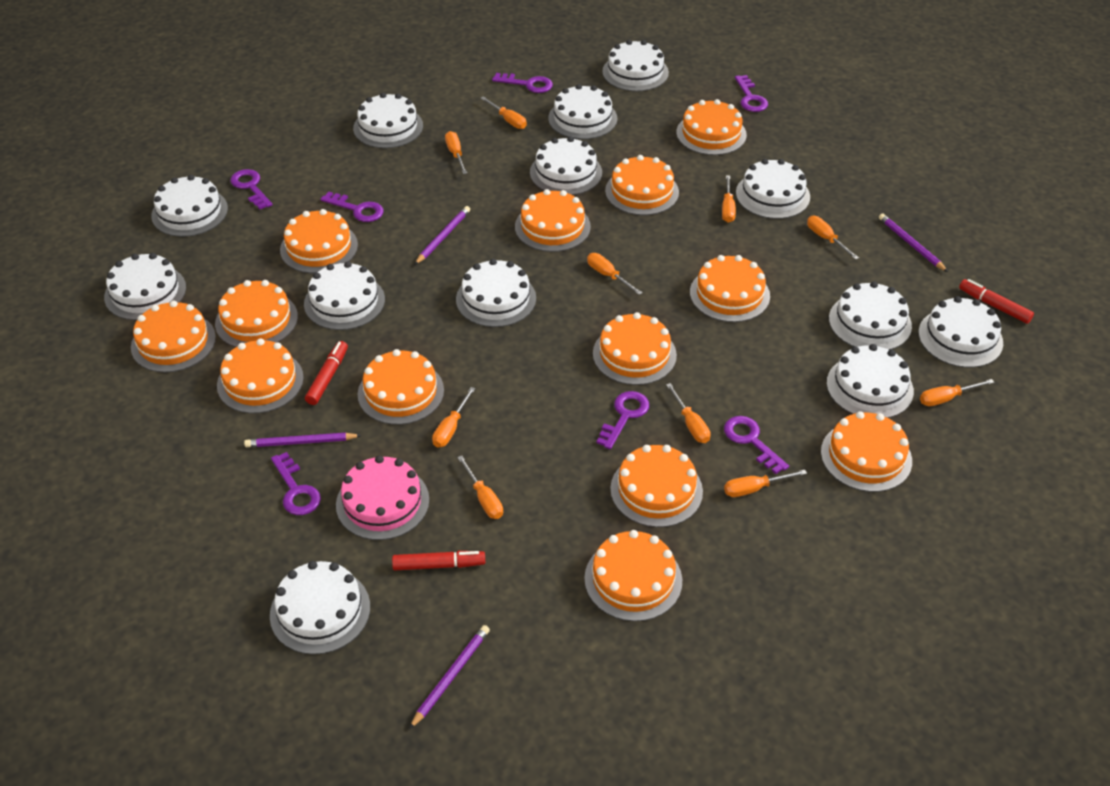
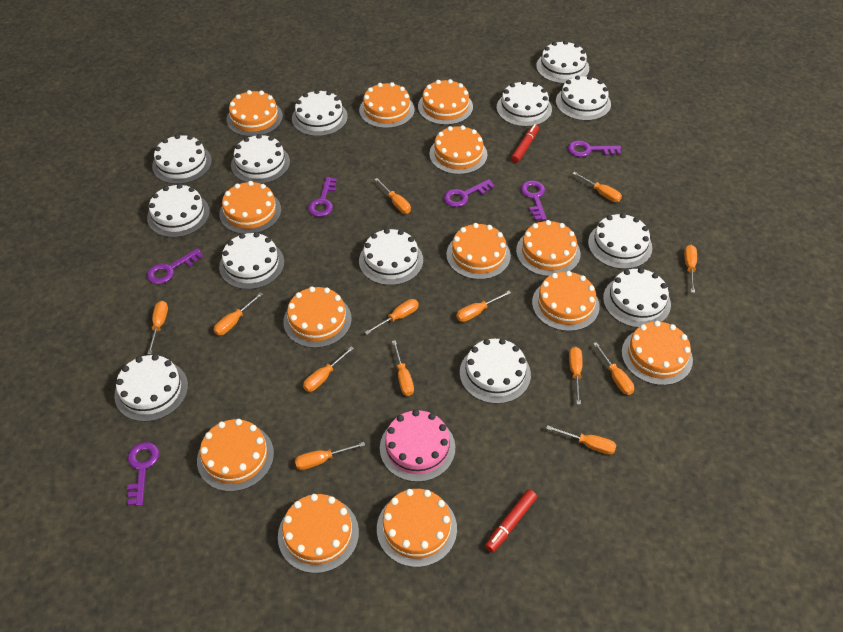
orange screwdriver: 10 -> 13
purple key: 7 -> 6
purple pencil: 4 -> 0
red marker: 3 -> 2

